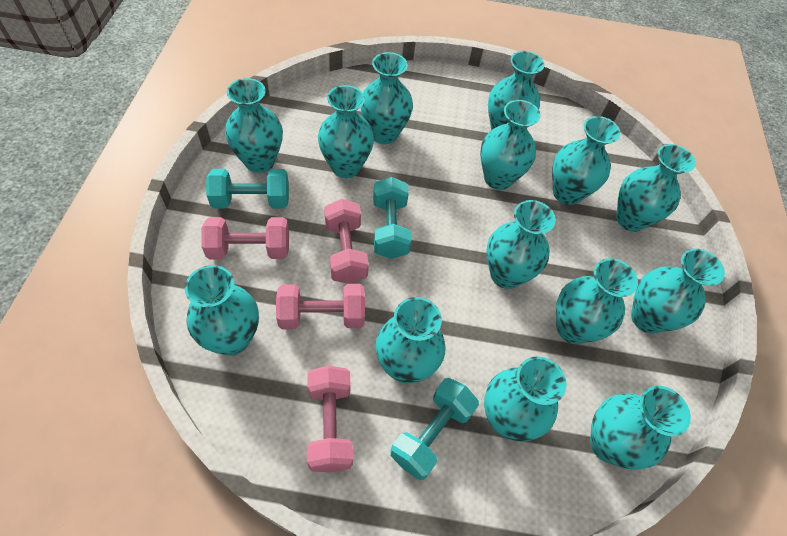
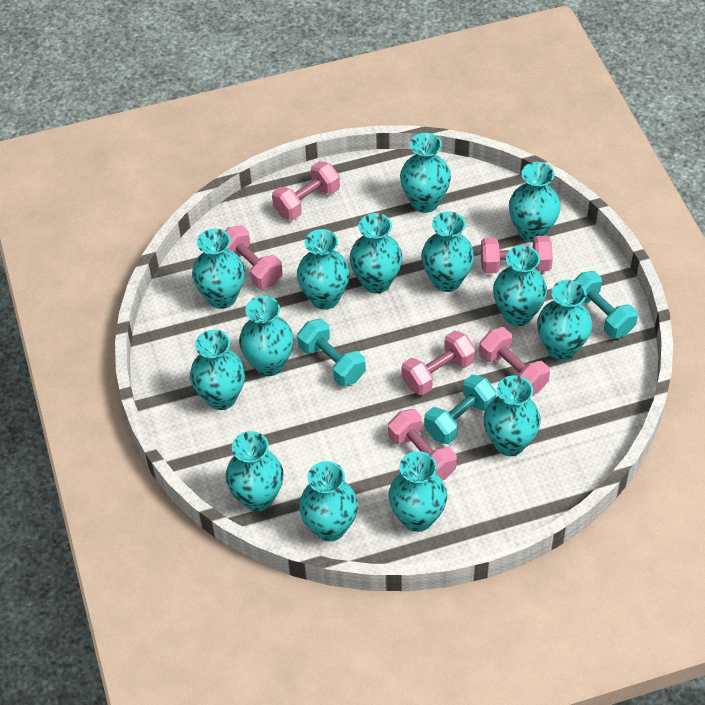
pink dumbbell: 4 -> 6

